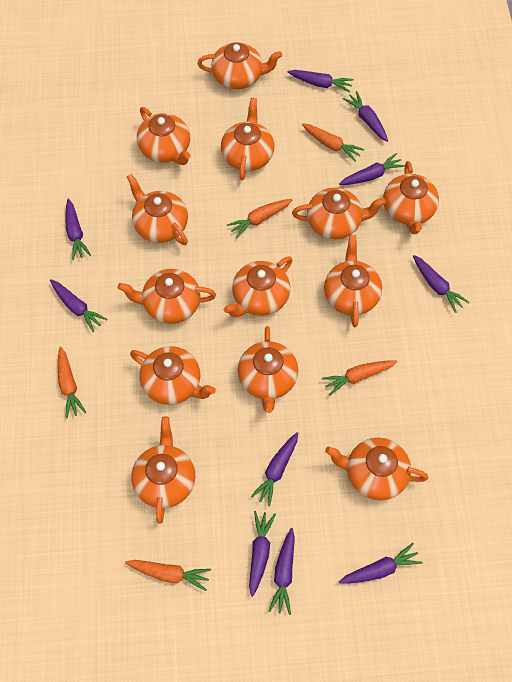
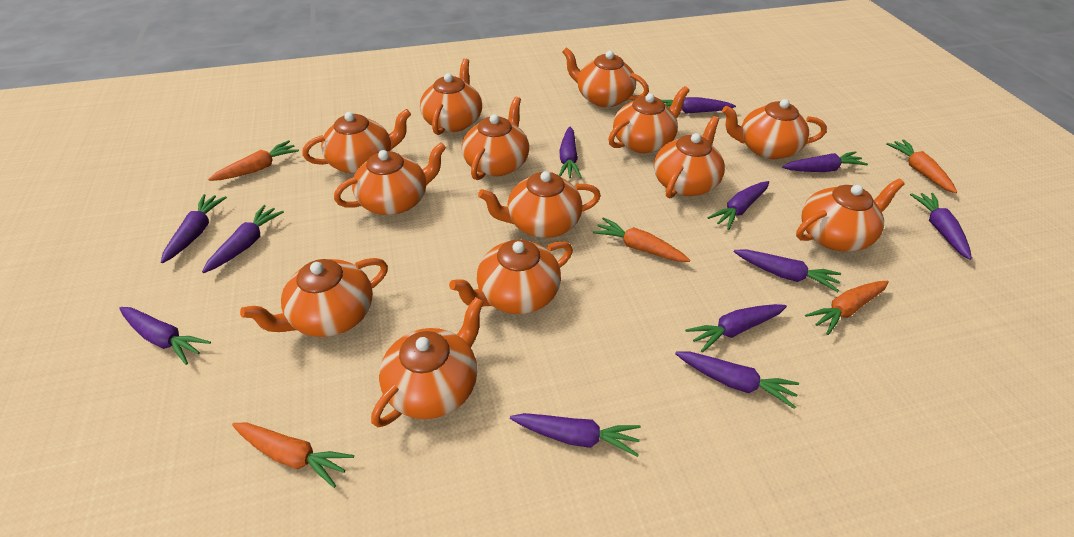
purple carrot: 10 -> 12

